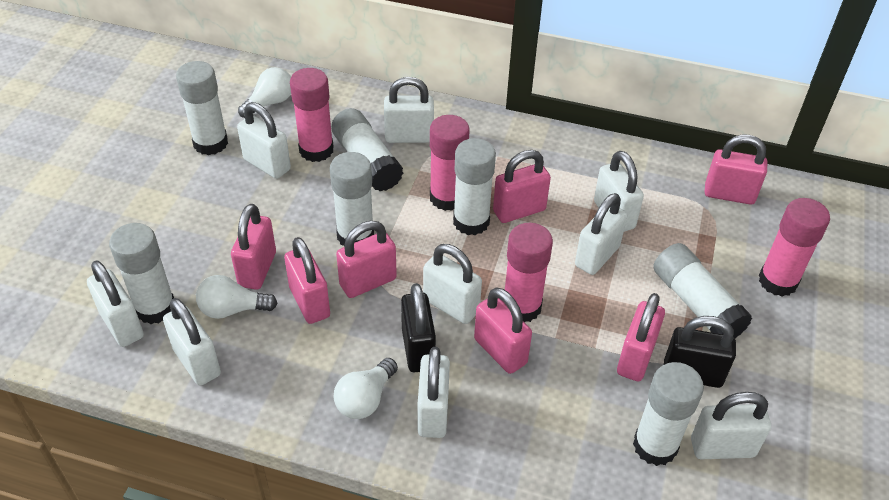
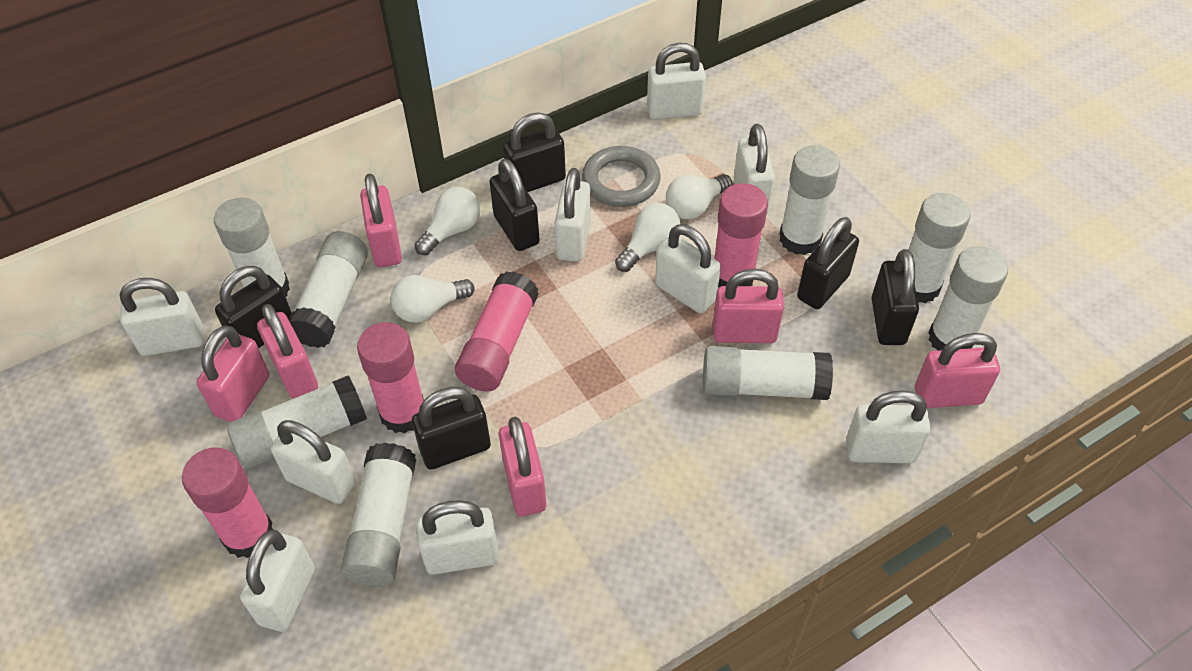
black padlock: 2 -> 6
grey ring: 0 -> 1
pink padlock: 7 -> 6
white glue stick: 7 -> 8
white light bulb: 3 -> 4

